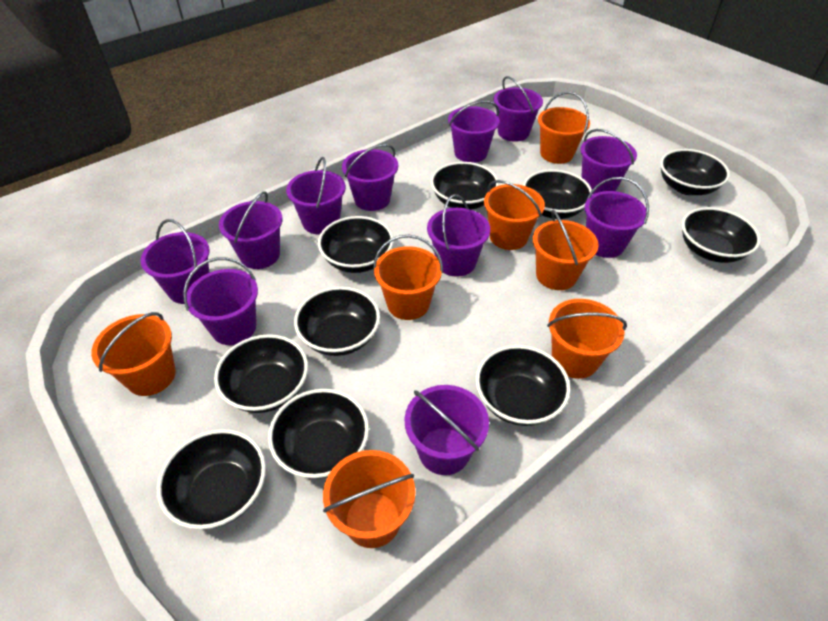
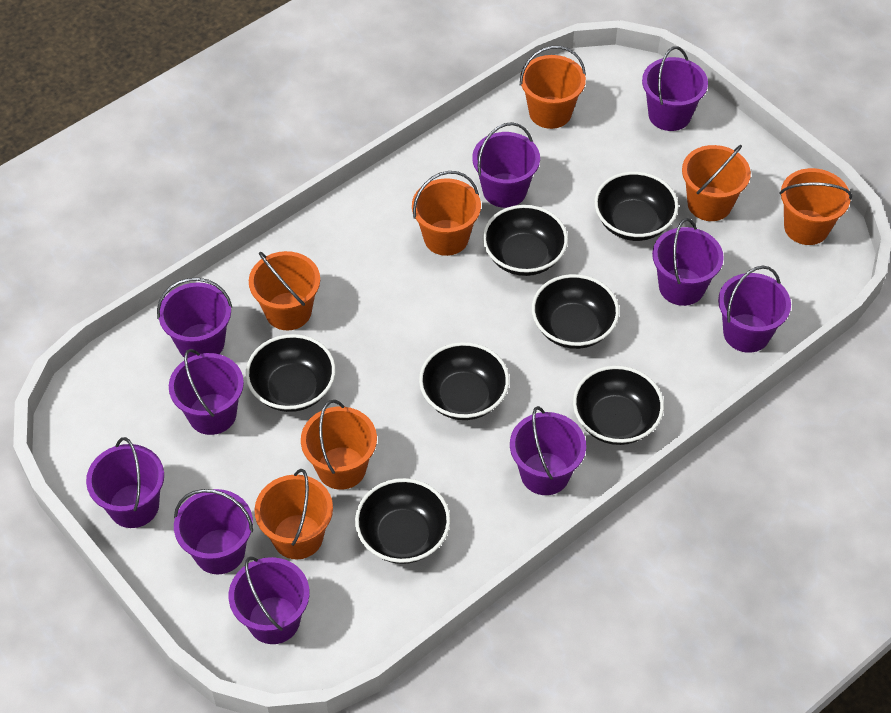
black bowl: 10 -> 7
purple bucket: 11 -> 10

